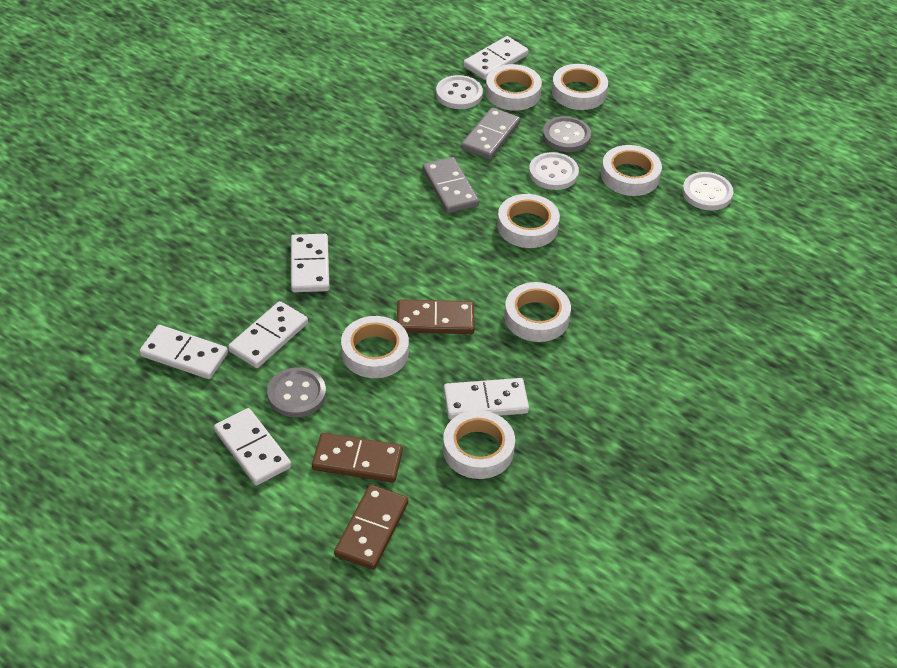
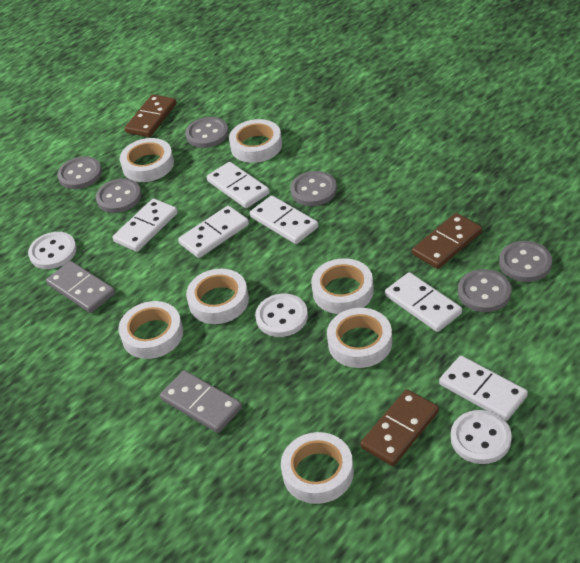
grey button: 2 -> 6

